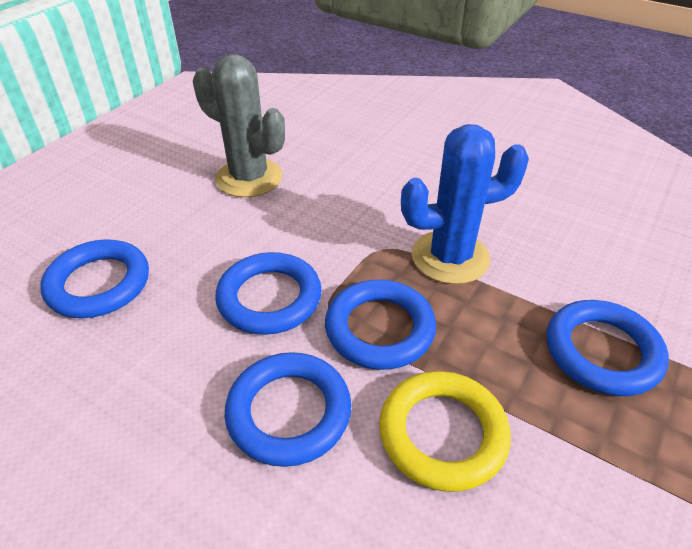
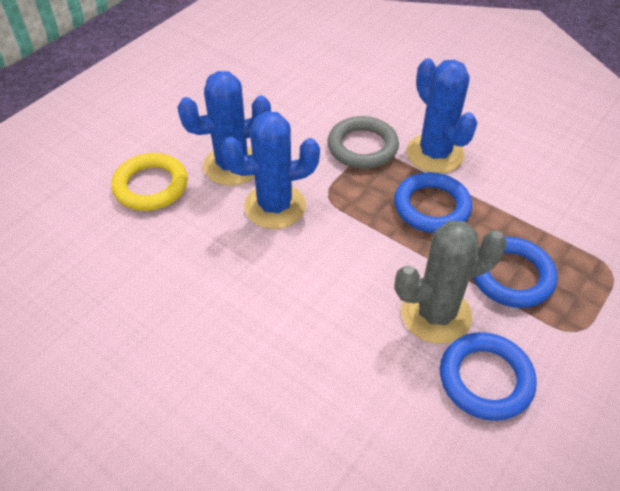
blue cactus: 1 -> 3
blue ring: 5 -> 3
grey ring: 0 -> 1

